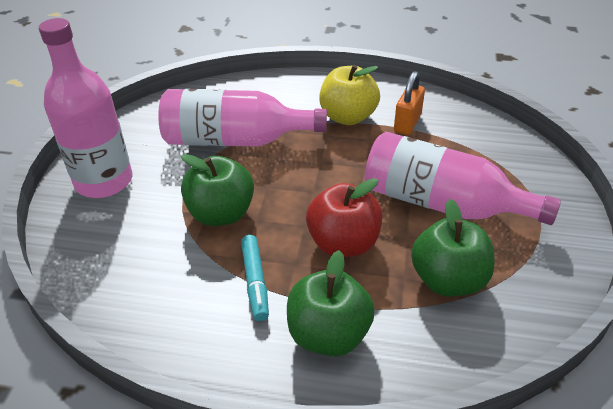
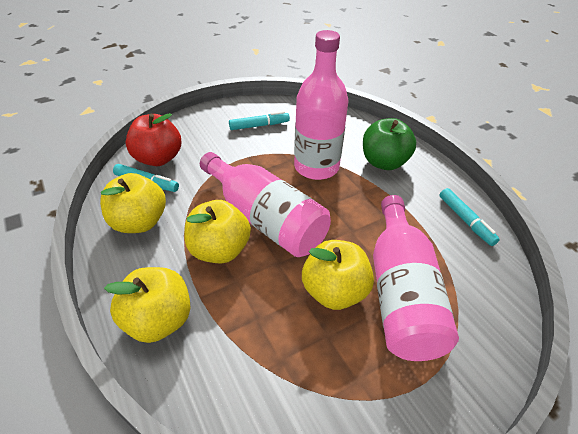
green apple: 3 -> 1
orange padlock: 1 -> 0
turquoise marker: 1 -> 3
yellow apple: 1 -> 4

